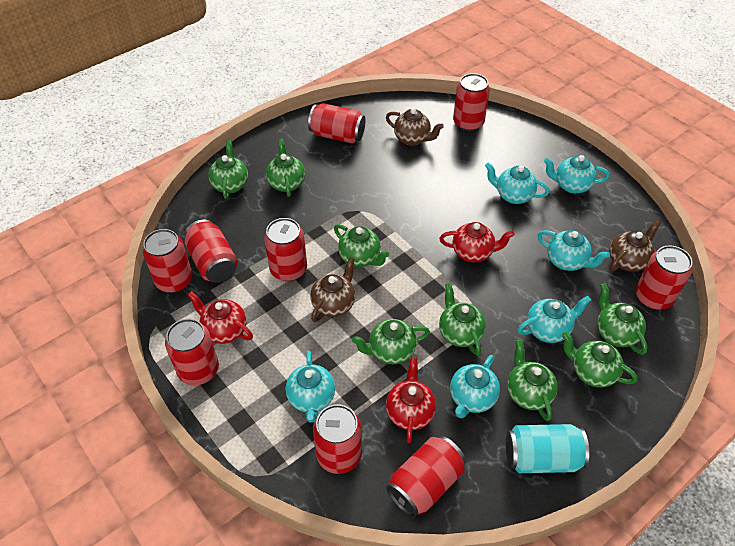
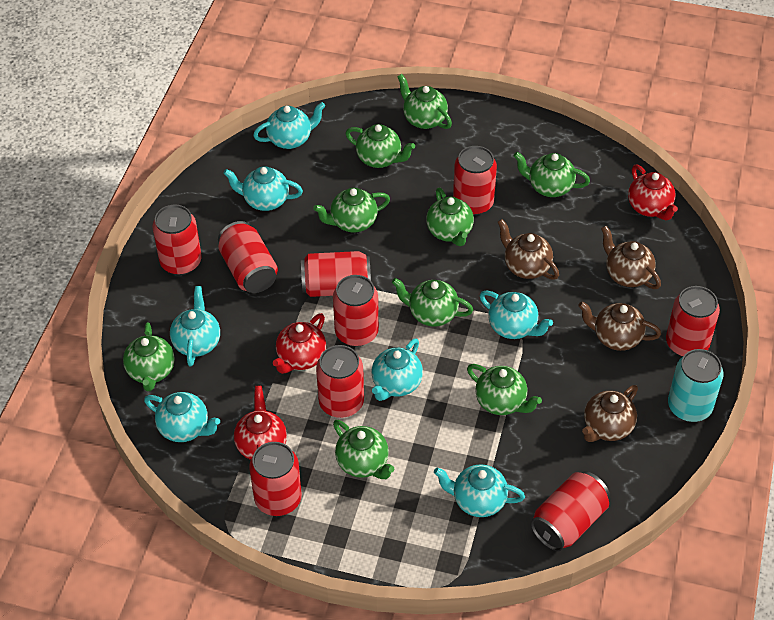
brown teapot: 3 -> 4
green teapot: 8 -> 9
turquoise teapot: 6 -> 7

